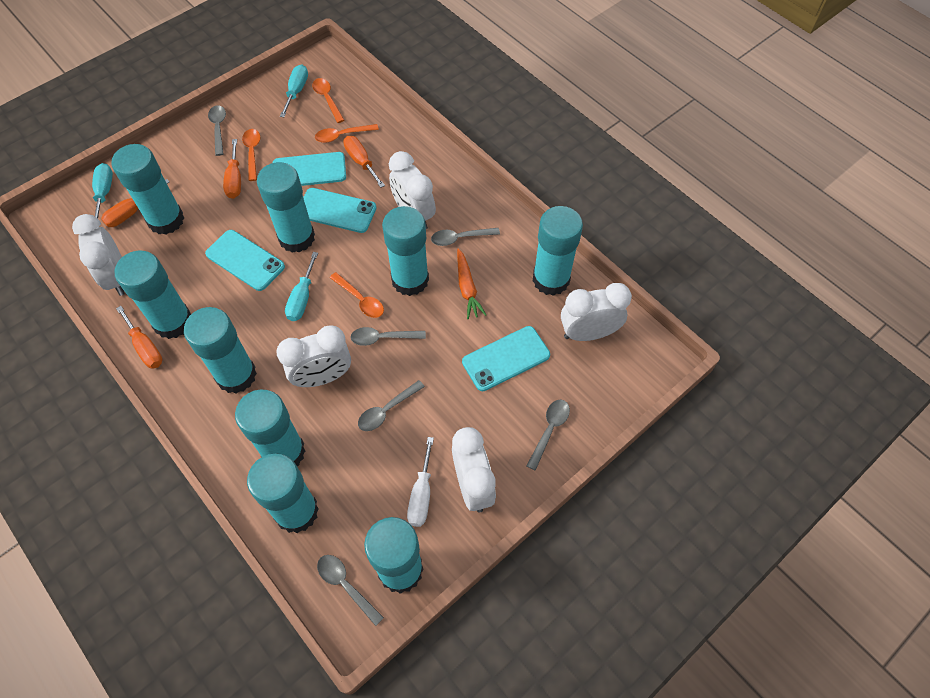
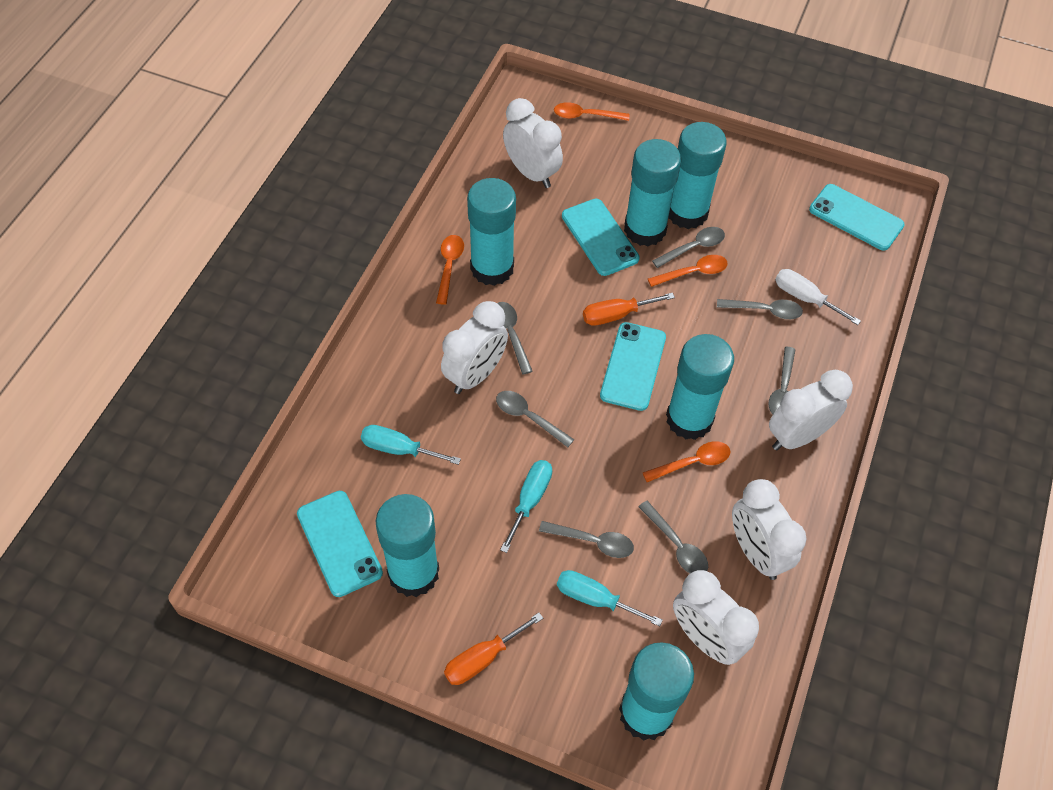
grey spoon: 6 -> 7
orange carrot: 1 -> 0
orange screwdriver: 4 -> 2
turquoise glue stick: 9 -> 6

